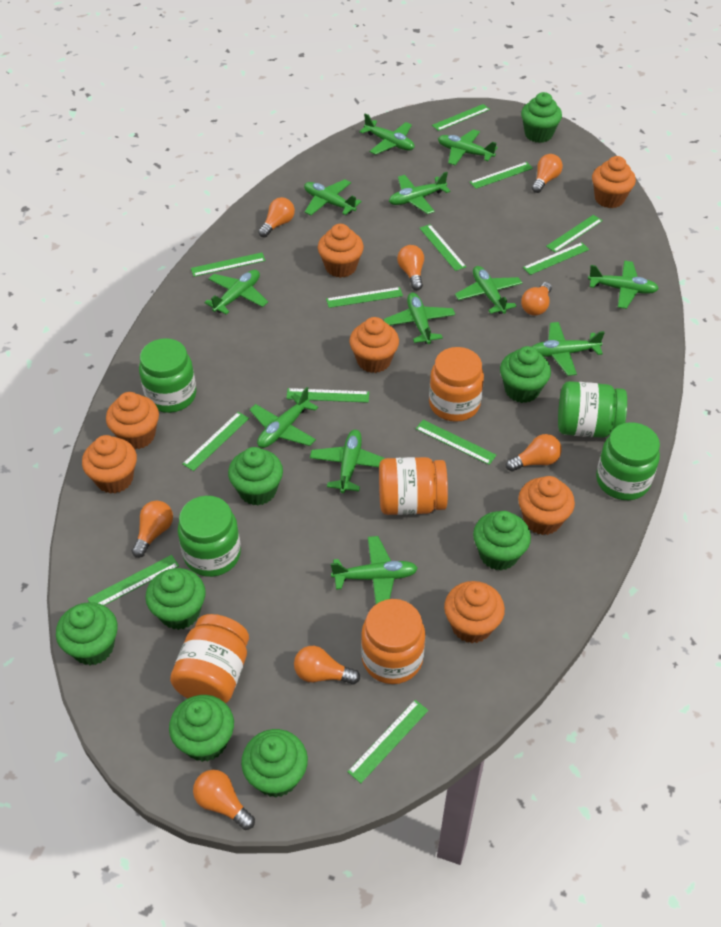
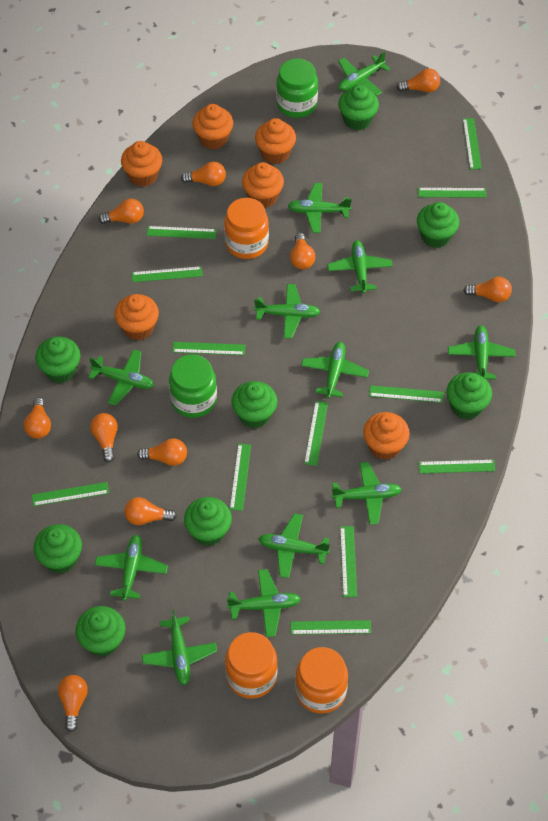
green jar: 4 -> 2
orange cupcake: 7 -> 6
orange jar: 4 -> 3
orange light bulb: 8 -> 10

